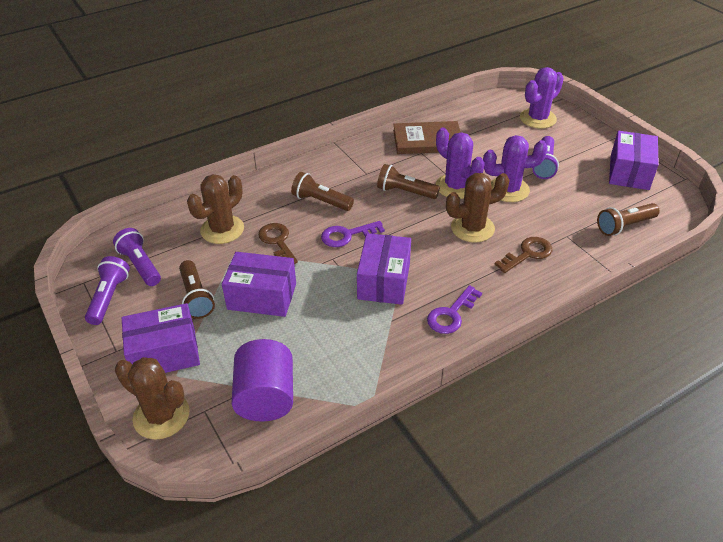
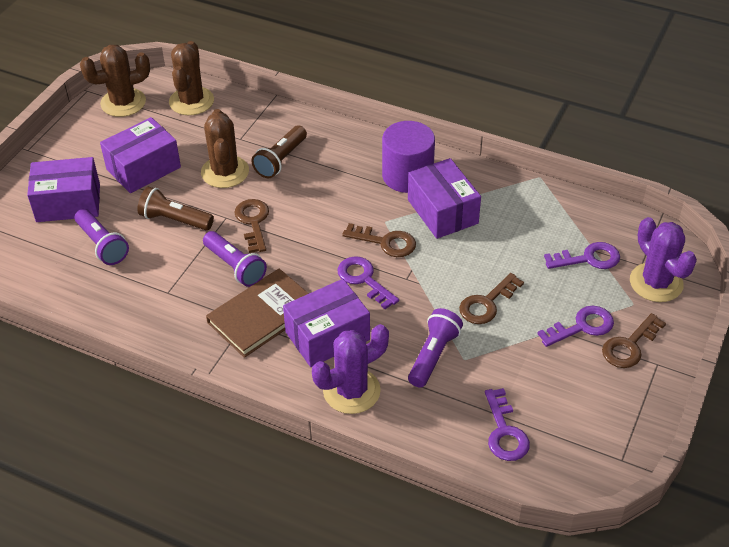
brown flashlight: 4 -> 2
brown key: 2 -> 4
purple cactus: 3 -> 2
purple key: 2 -> 4

